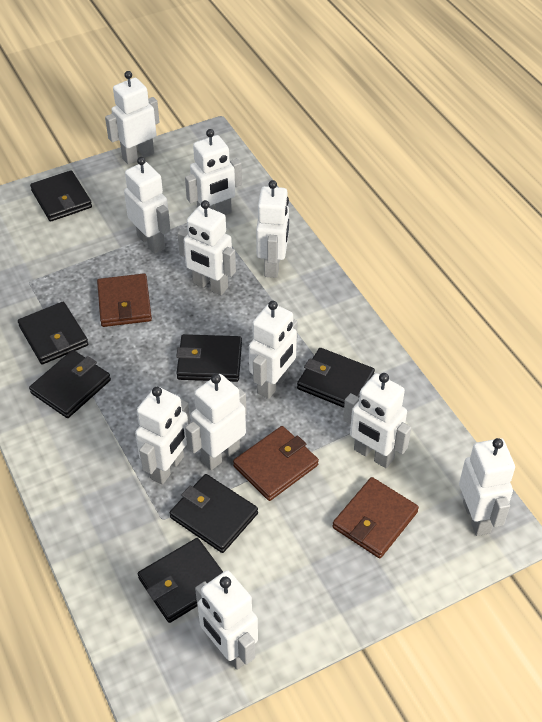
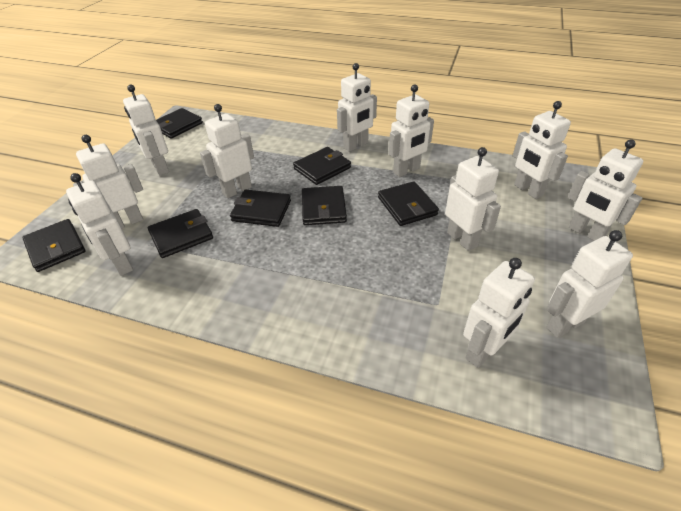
brown wallet: 3 -> 0

